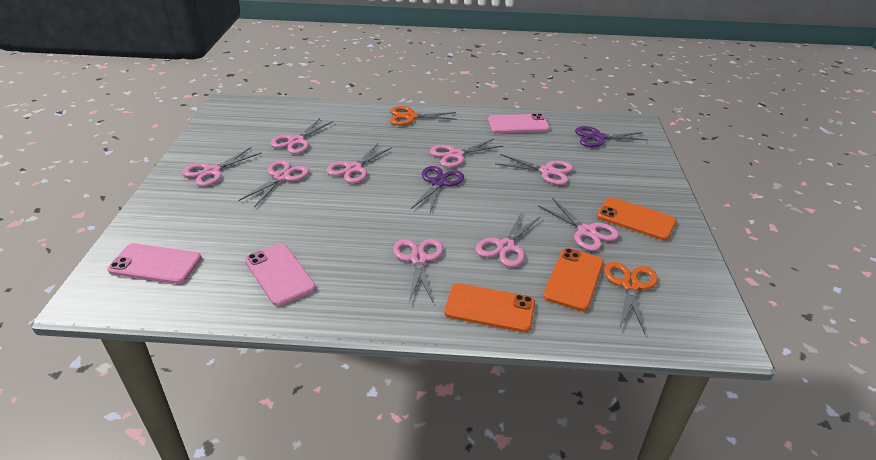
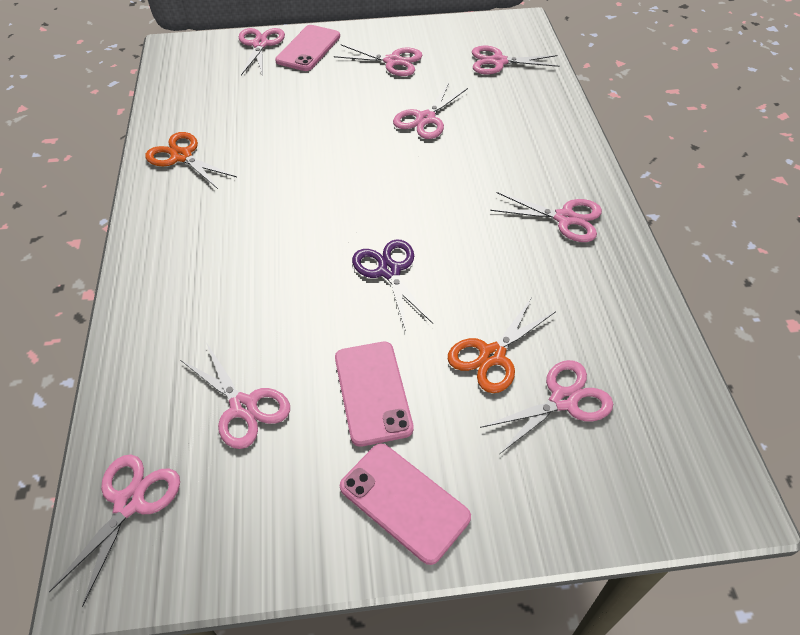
orange phone: 3 -> 0
pink scissors: 9 -> 8
purple scissors: 2 -> 1

